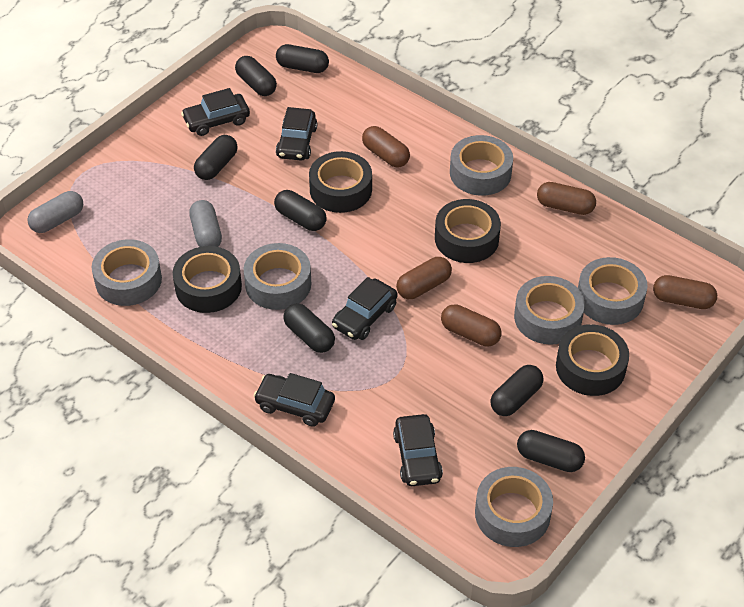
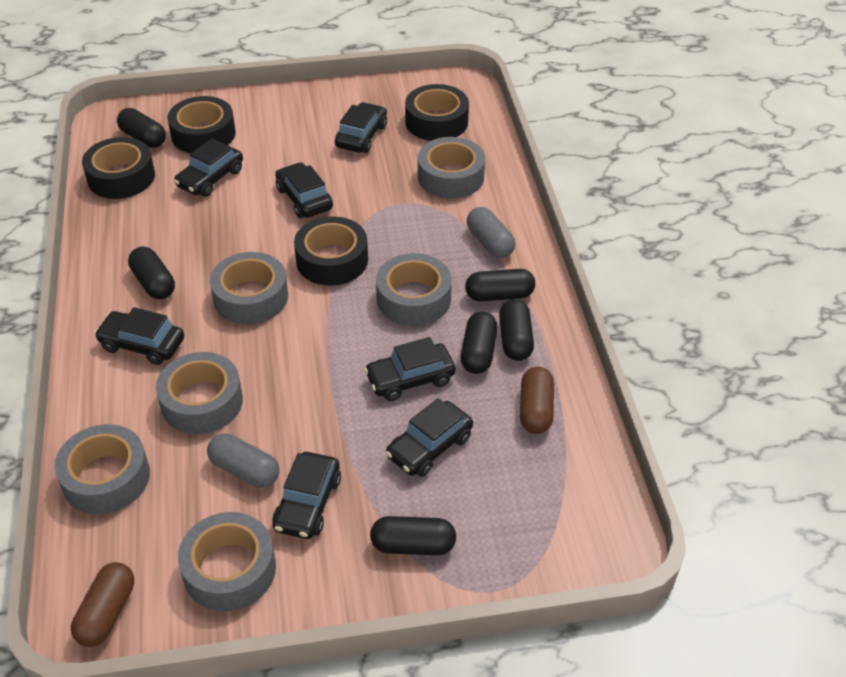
black capsule: 7 -> 6
black car: 5 -> 7
brown capsule: 5 -> 2

